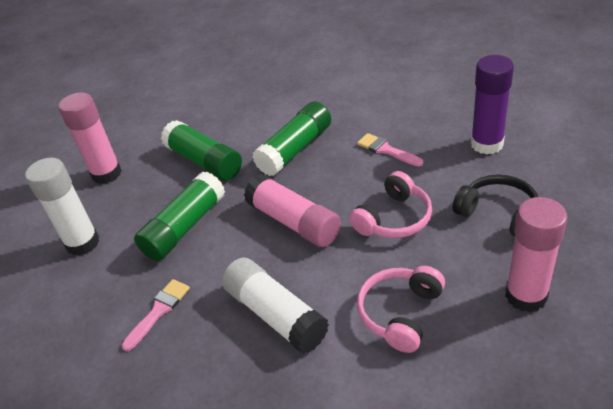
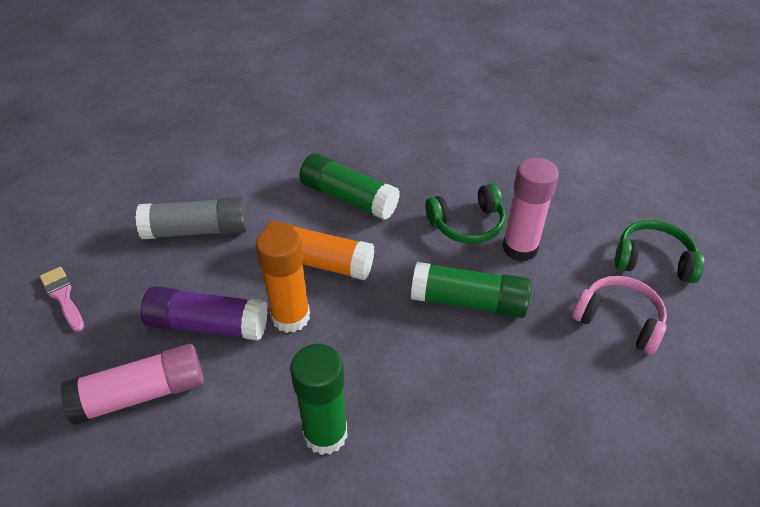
black headphones: 1 -> 0
green headphones: 0 -> 2
grey glue stick: 0 -> 1
orange glue stick: 0 -> 2
pink brush: 2 -> 1
pink glue stick: 3 -> 2
pink headphones: 2 -> 1
white glue stick: 2 -> 0

